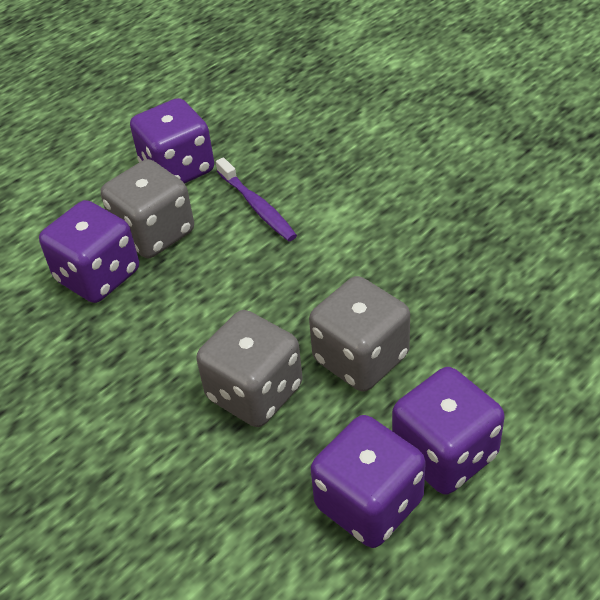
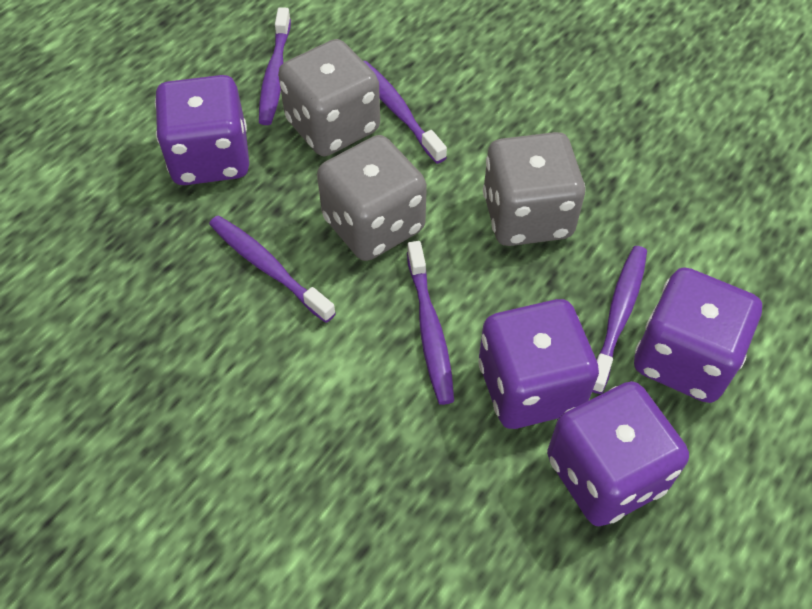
purple toothbrush: 1 -> 5

